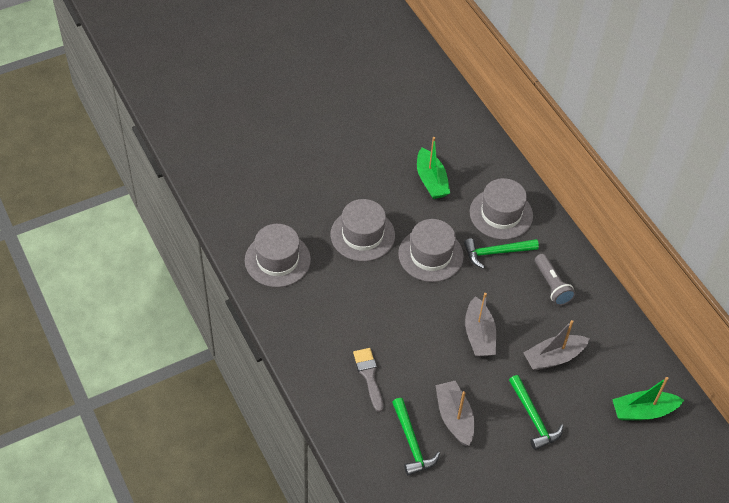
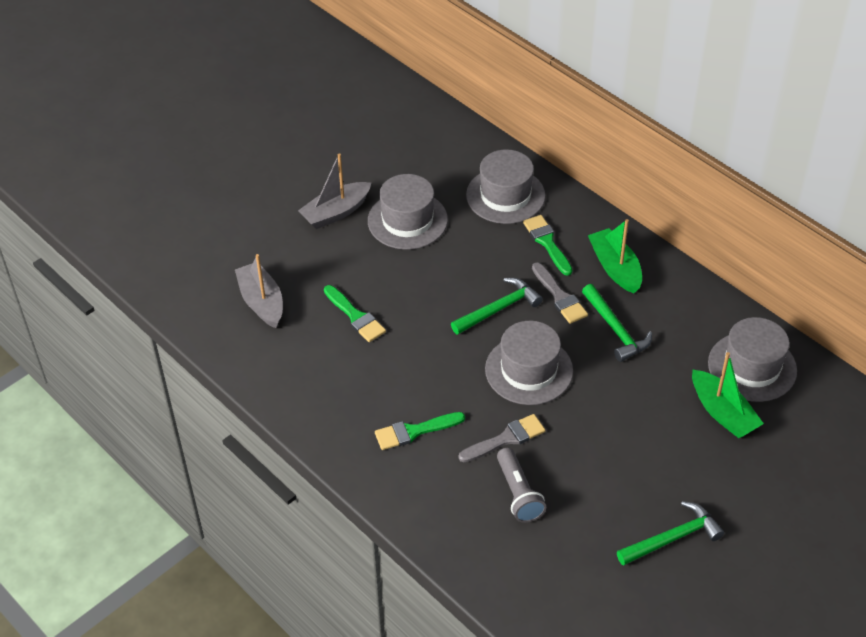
green brush: 0 -> 3
grey boat: 3 -> 2
grey brush: 1 -> 2

